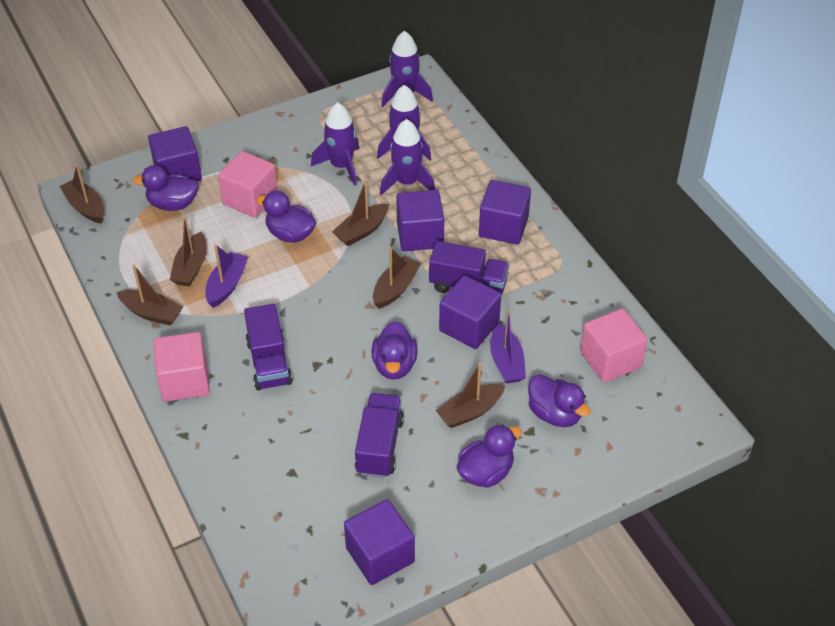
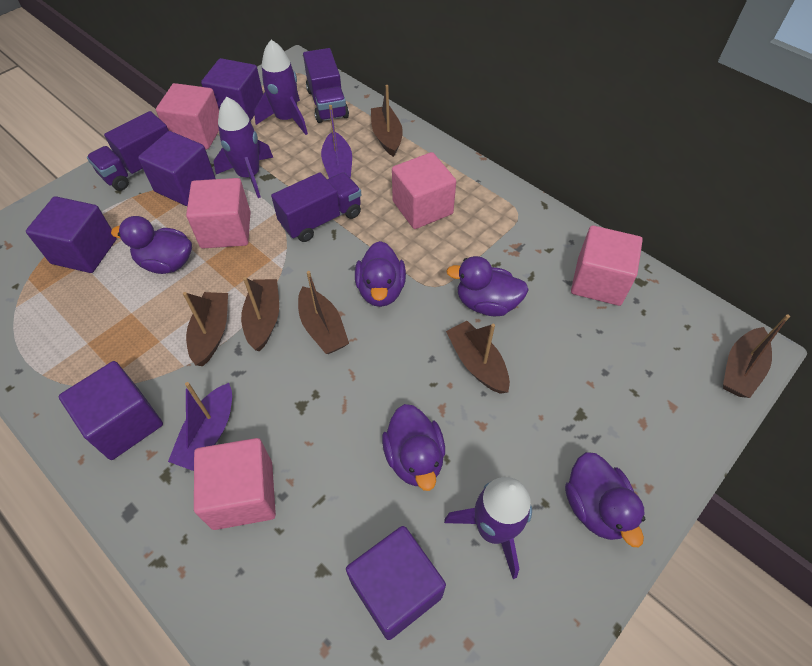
pink cube: 3 -> 5
purple rocket: 4 -> 3

